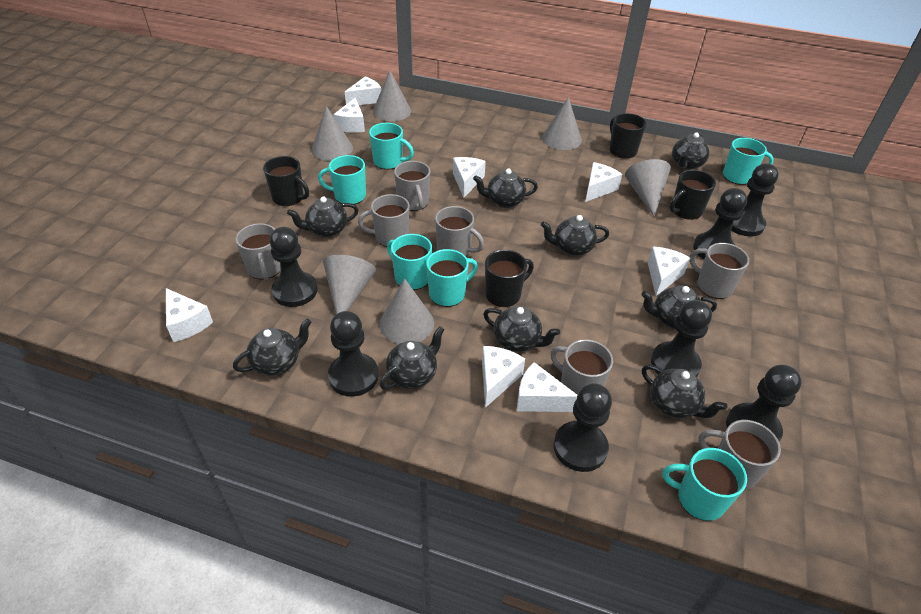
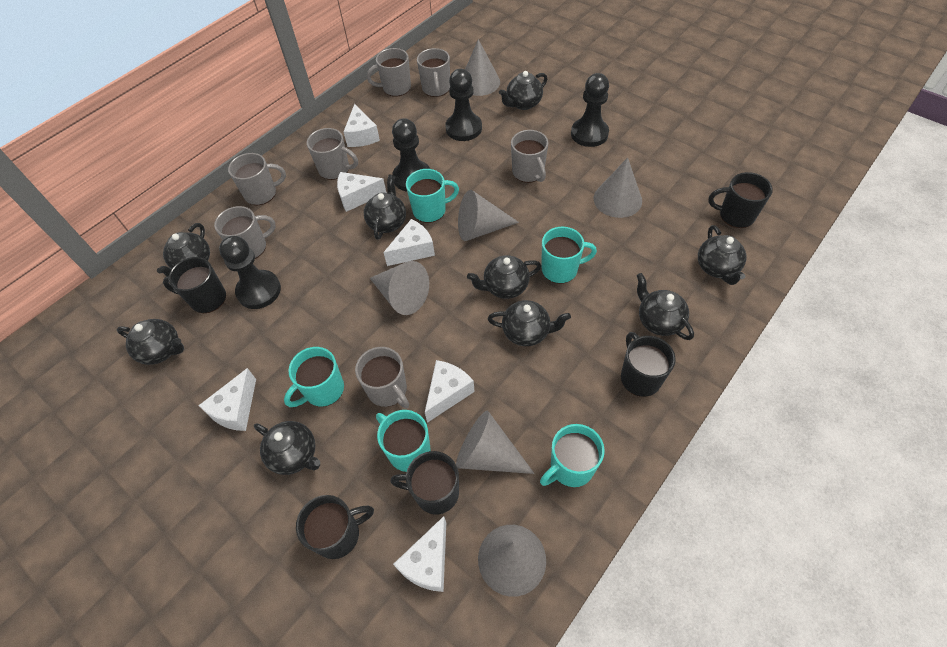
black mug: 4 -> 5
black pawn: 7 -> 4
turquoise mug: 6 -> 5
white cheese: 8 -> 6

